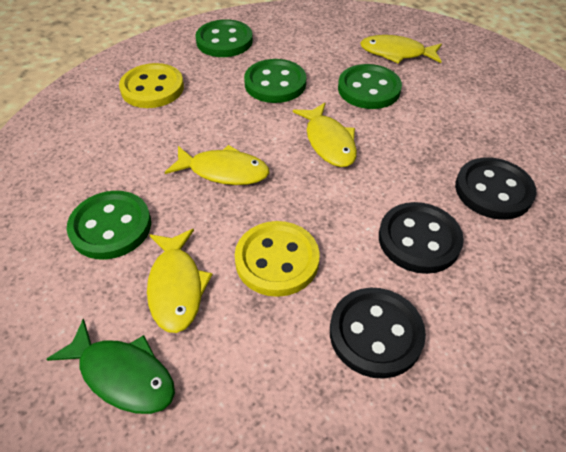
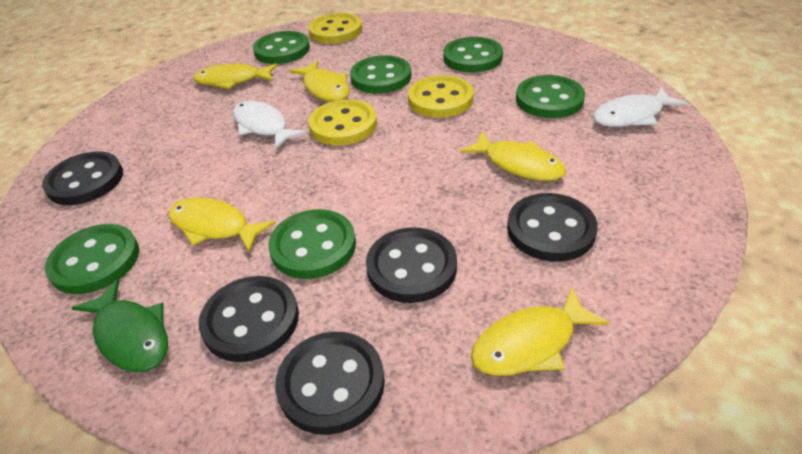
black button: 3 -> 5
green button: 4 -> 6
white fish: 0 -> 2
yellow button: 2 -> 3
yellow fish: 4 -> 5

